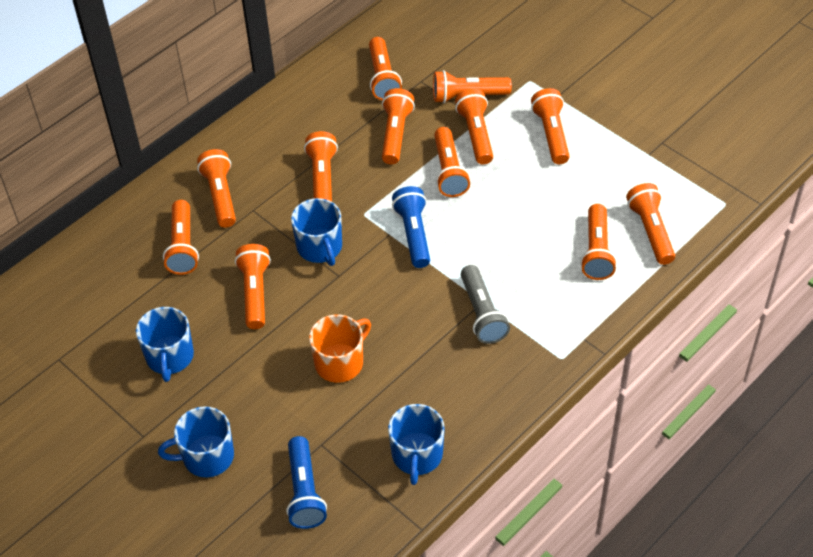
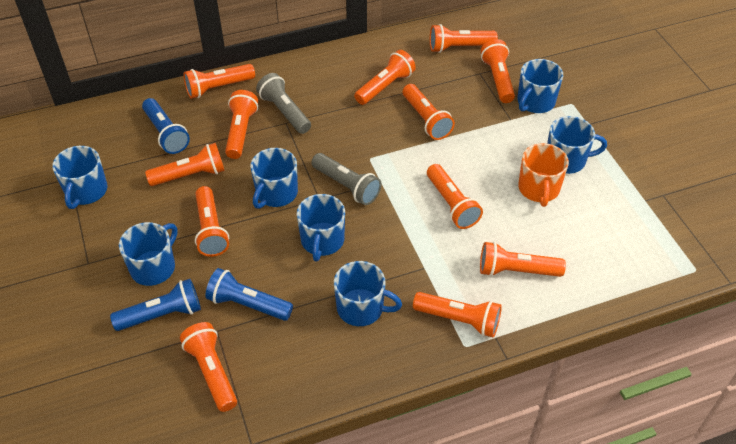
blue flashlight: 2 -> 3
blue mug: 4 -> 7
grey flashlight: 1 -> 2

